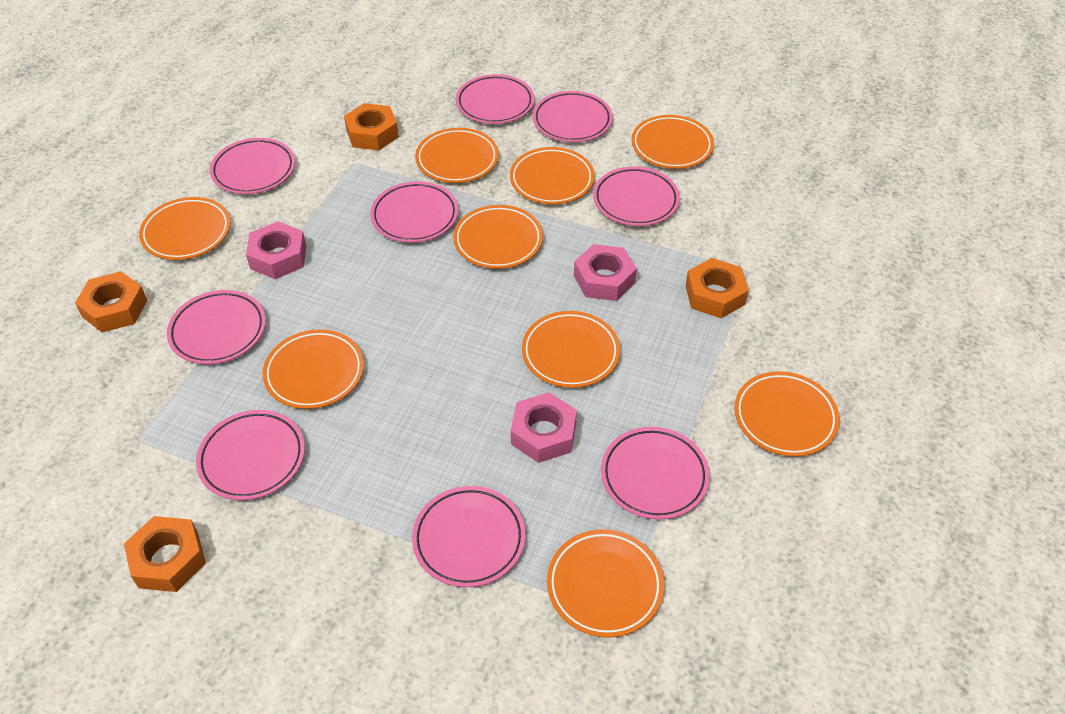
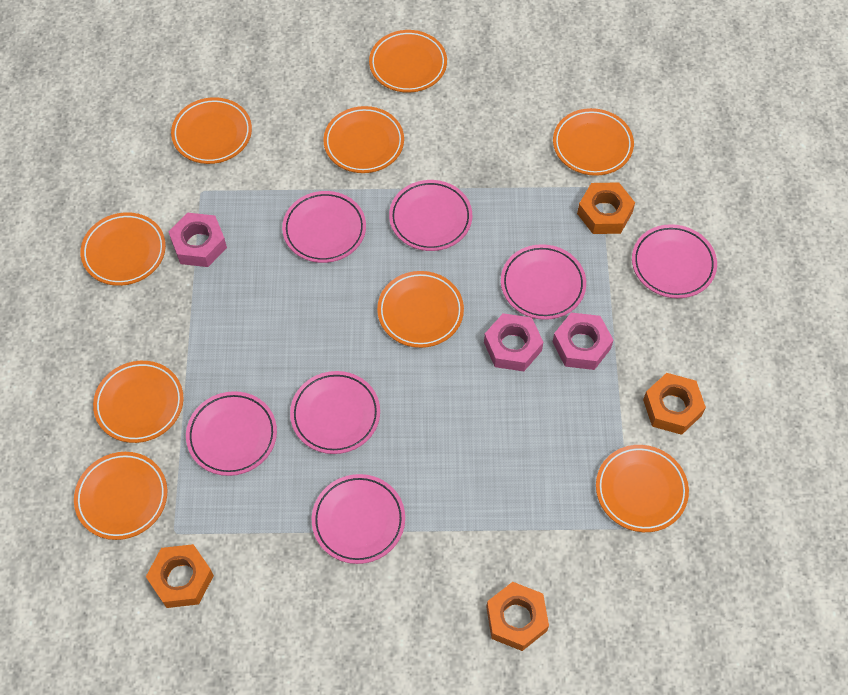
pink plate: 9 -> 7

